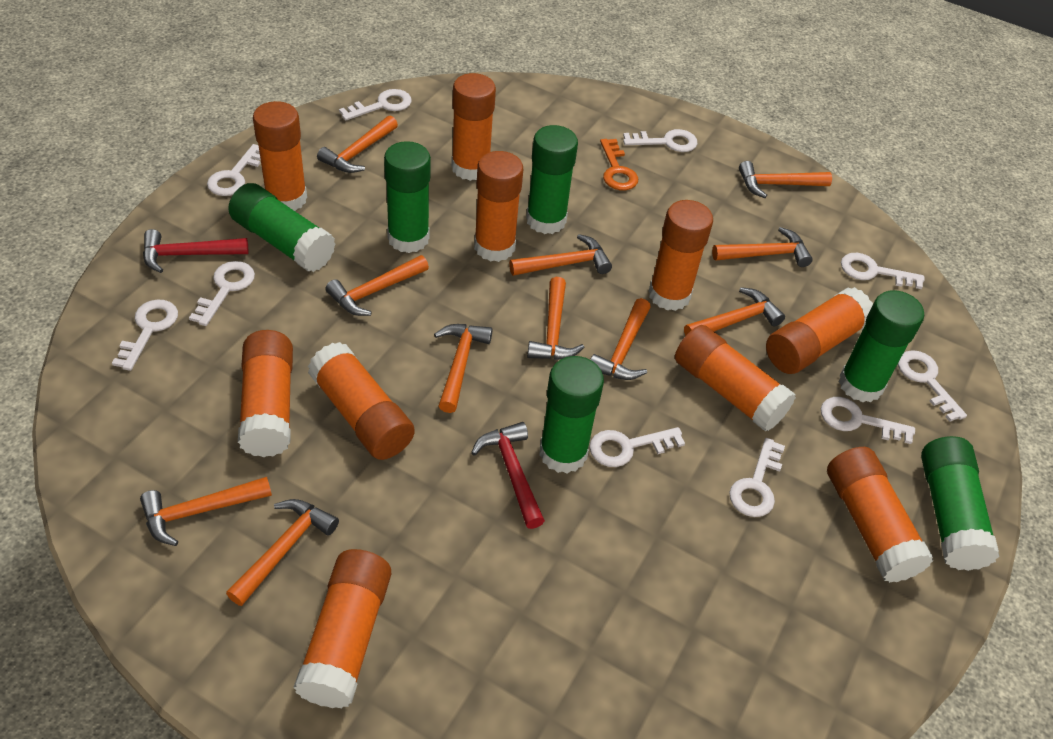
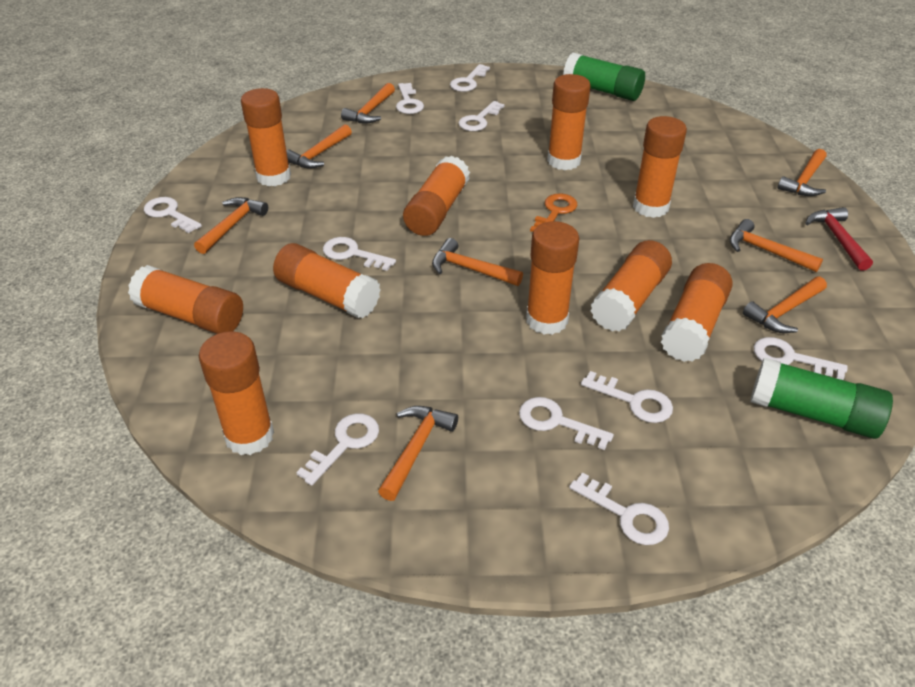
green glue stick: 6 -> 2
orange hammer: 11 -> 8
red hammer: 2 -> 1

